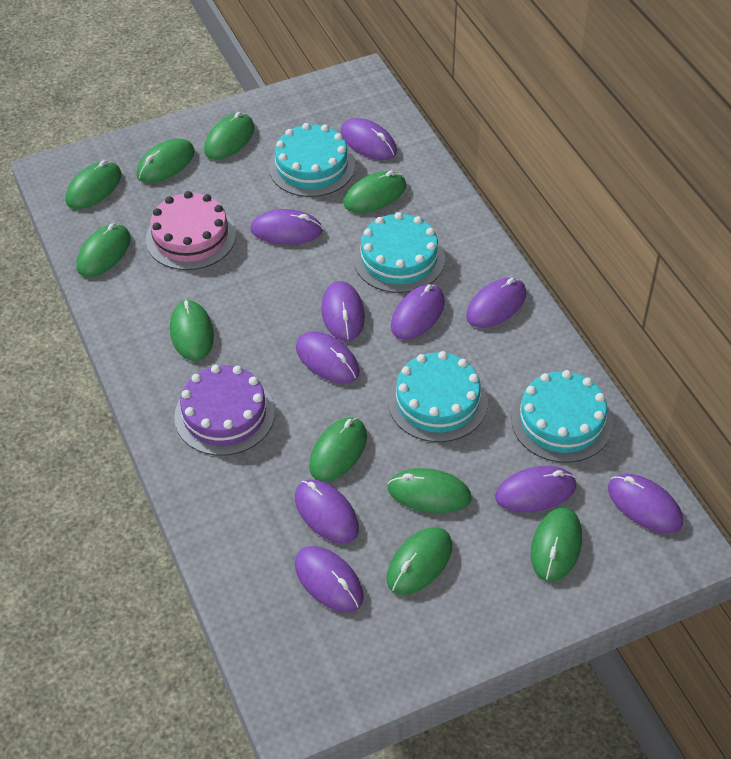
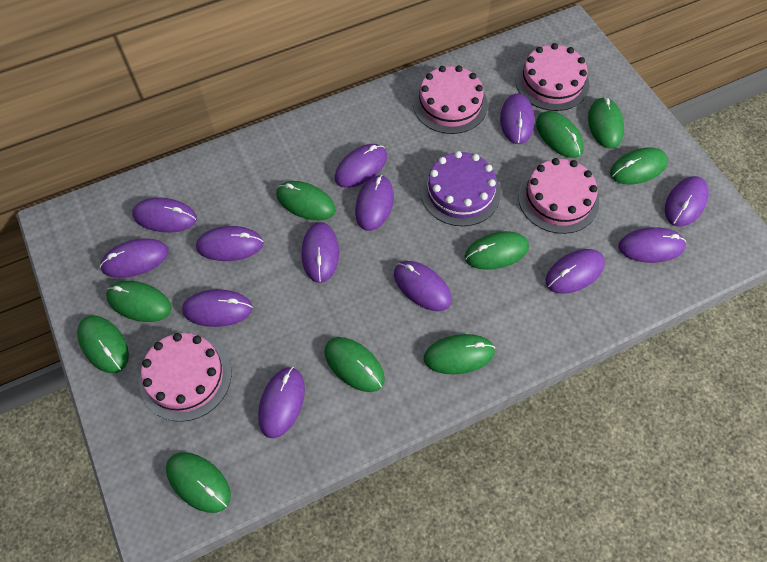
pink cake: 1 -> 4
purple mouse: 10 -> 13
turquoise cake: 4 -> 0

